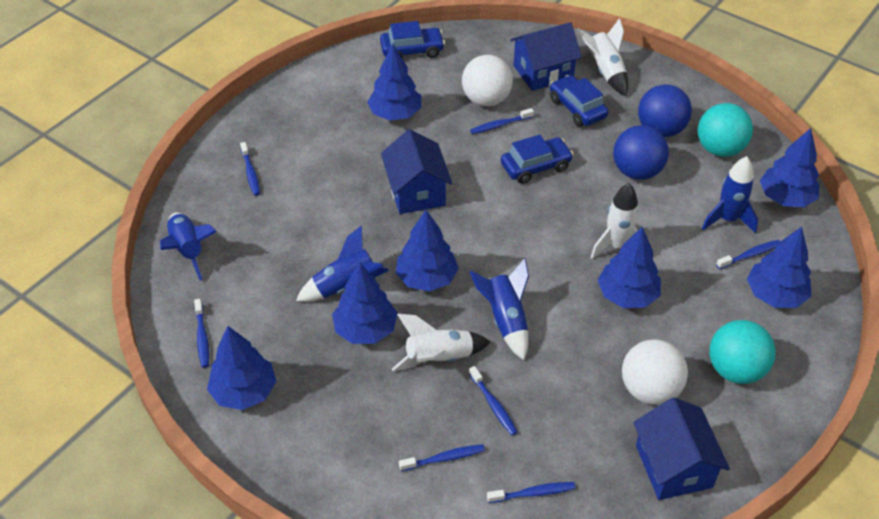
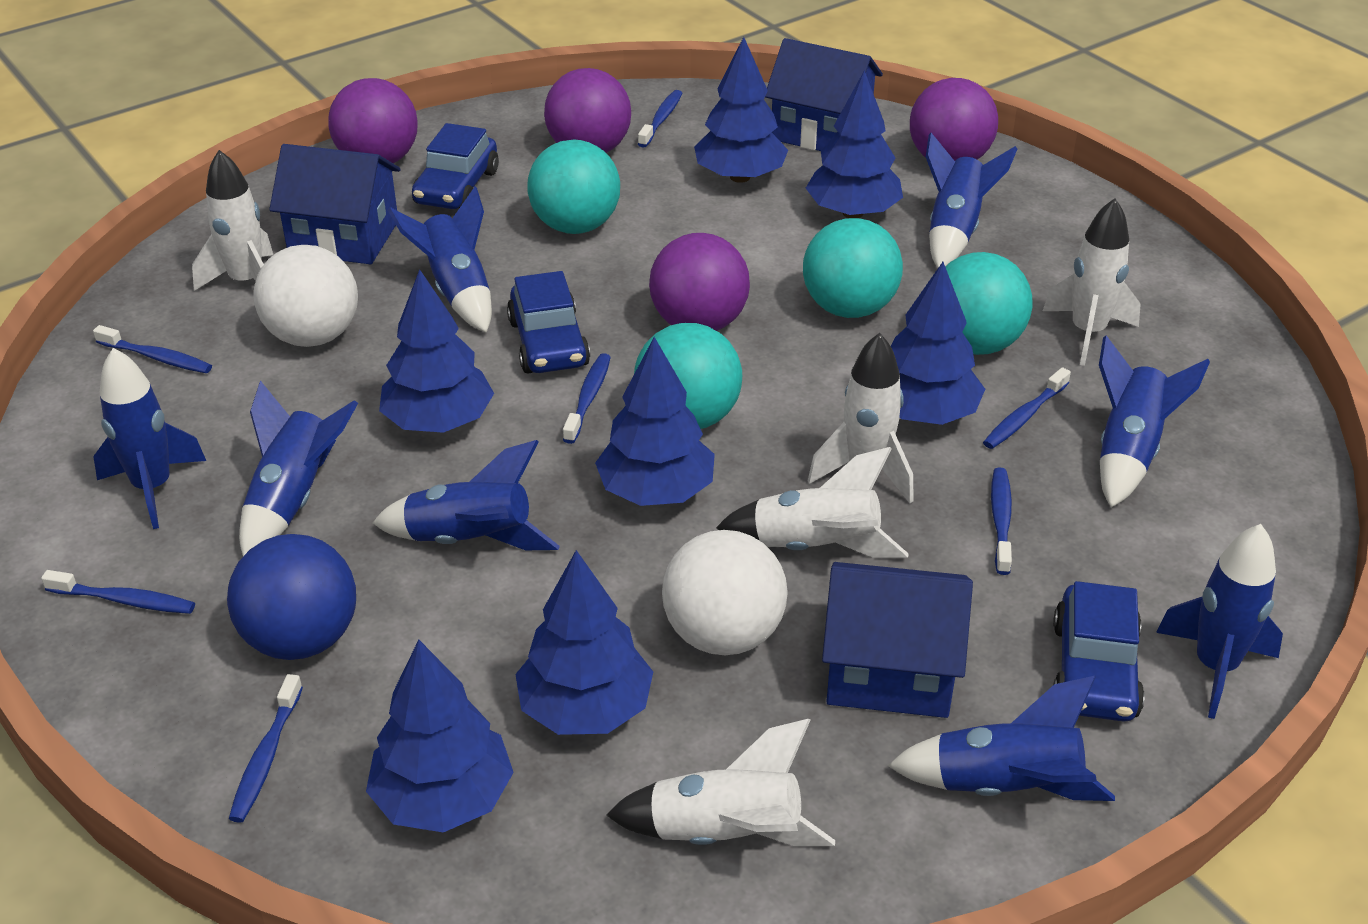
blue ball: 2 -> 1
blue rocket: 4 -> 8
purple ball: 0 -> 4
turquoise ball: 2 -> 4
white rocket: 3 -> 5

